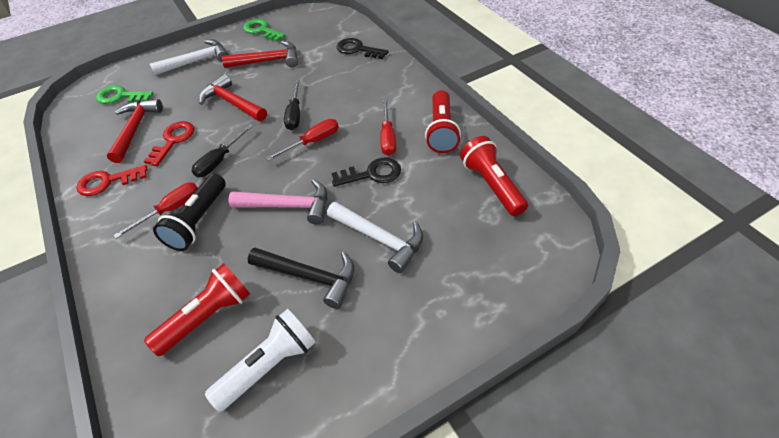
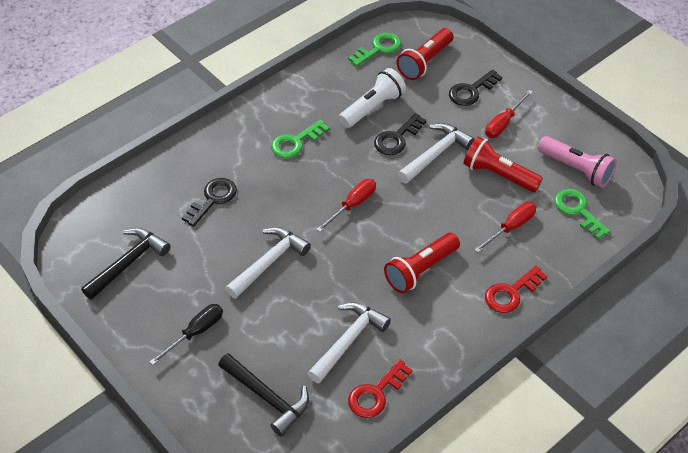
black flashlight: 1 -> 0
black hammer: 1 -> 2
black key: 2 -> 3
black screwdriver: 2 -> 1
green key: 2 -> 3
pink flashlight: 0 -> 1
pink hammer: 1 -> 0
red hammer: 3 -> 0
white hammer: 2 -> 3

